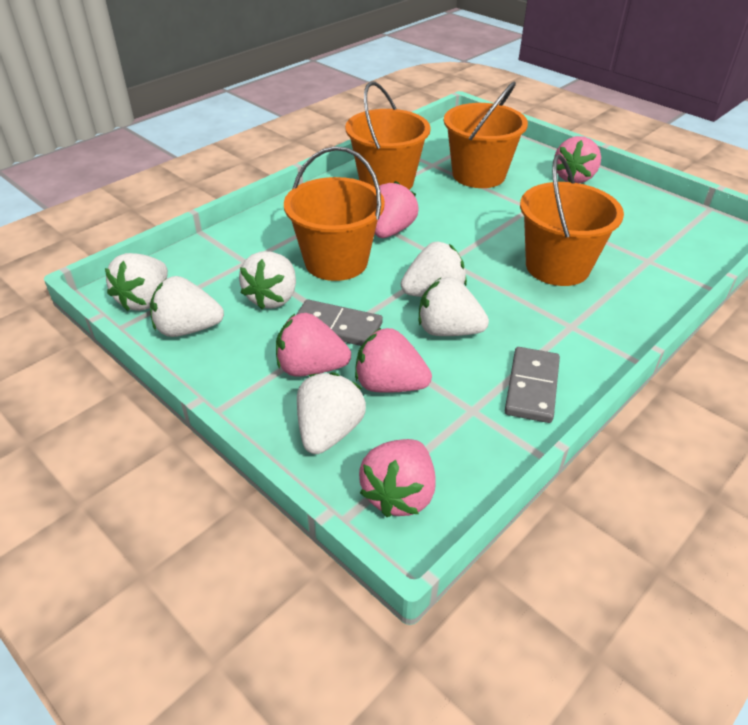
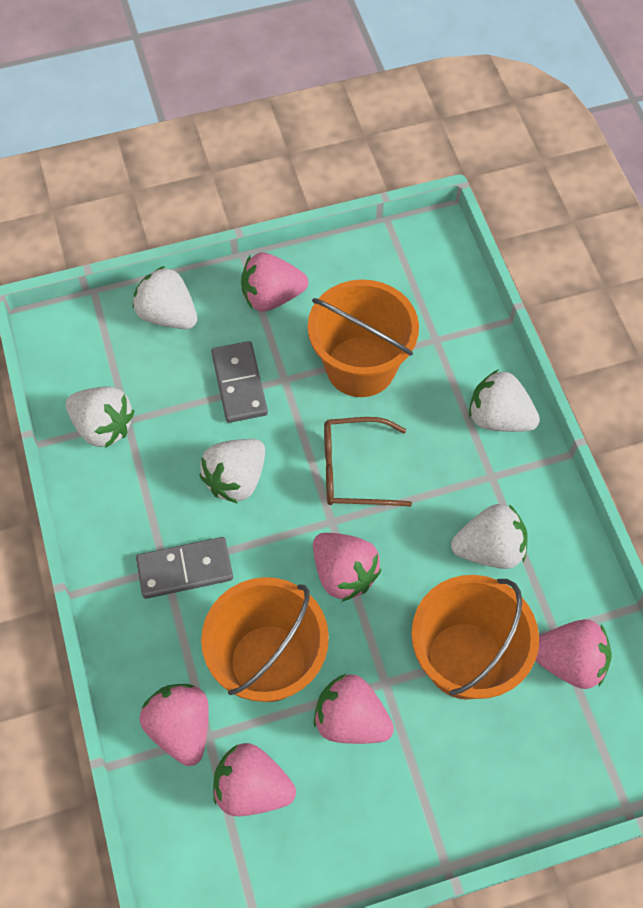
brown glasses: 0 -> 1
orange bucket: 4 -> 3
pink strawberry: 5 -> 6
white strawberry: 6 -> 5

